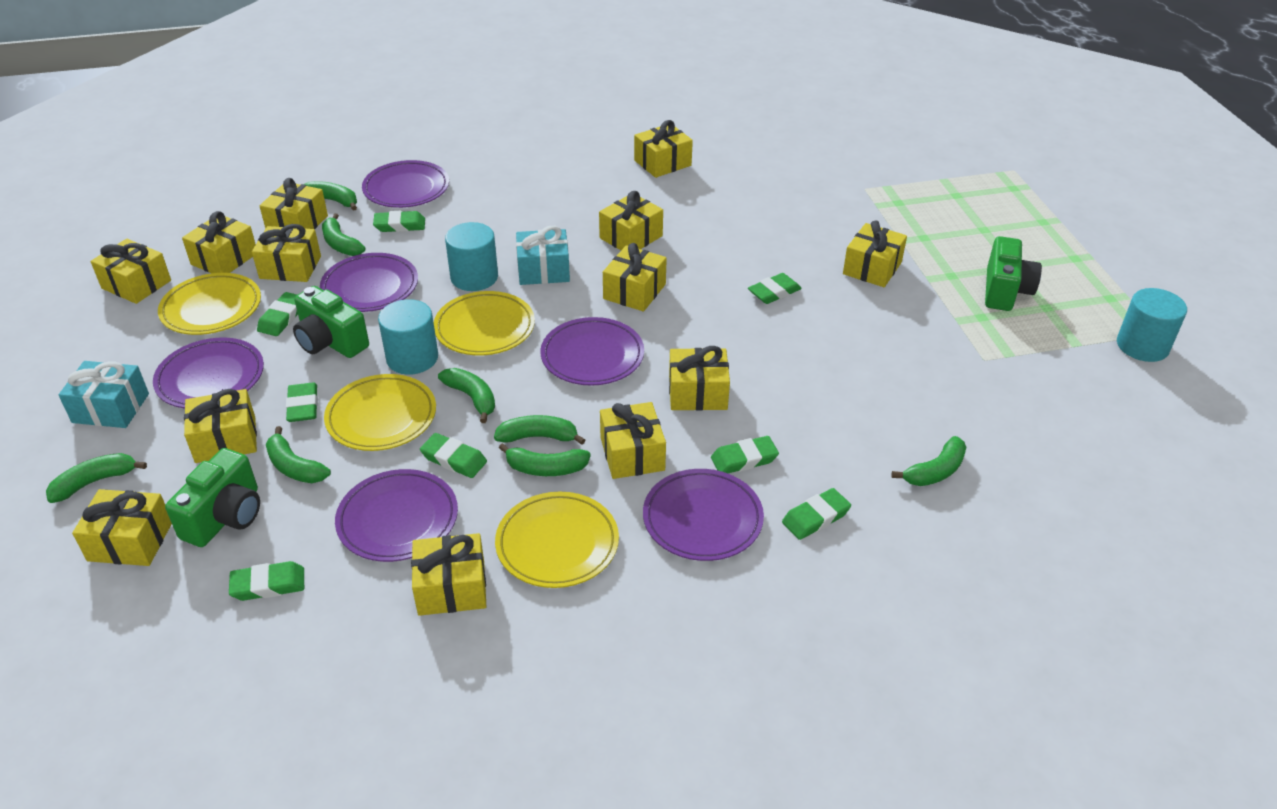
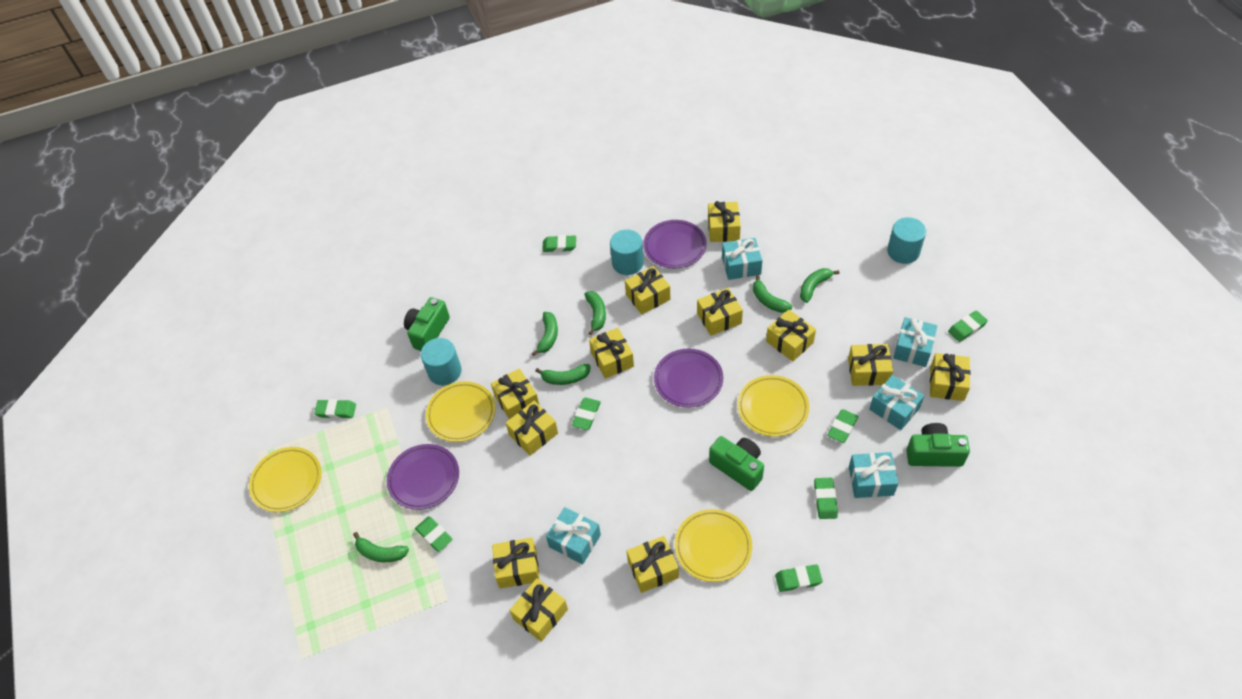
green banana: 8 -> 6
purple plate: 6 -> 3
turquoise gift: 2 -> 5
yellow gift: 13 -> 12

